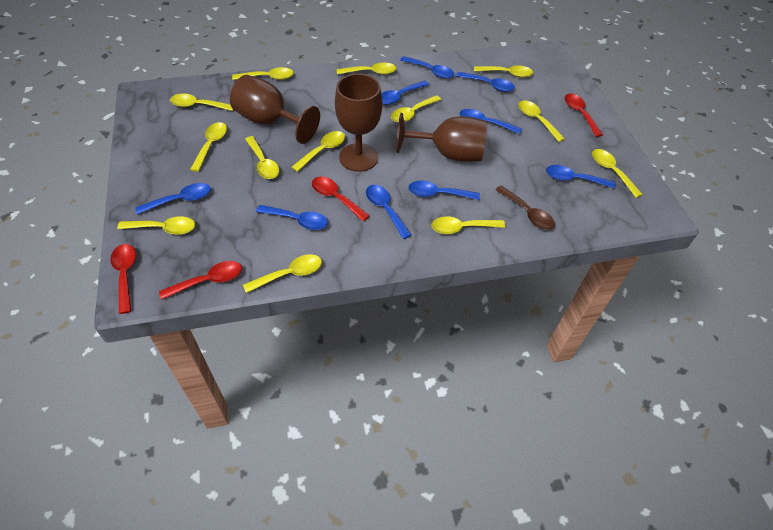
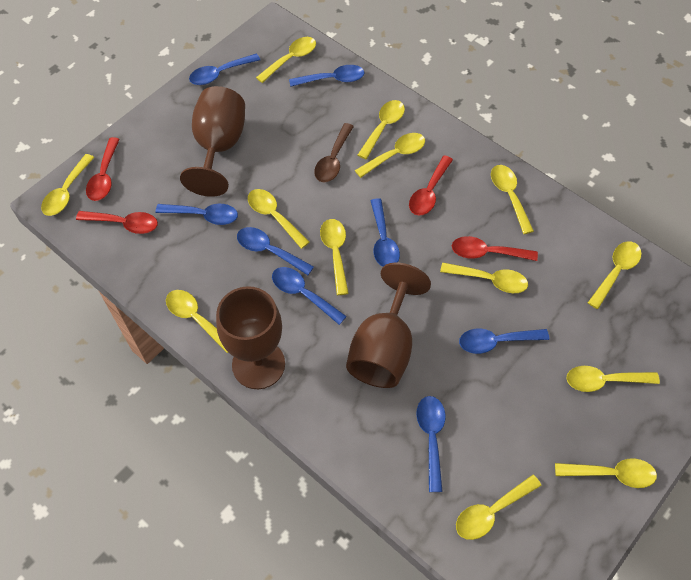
blue spoon: 9 -> 8

